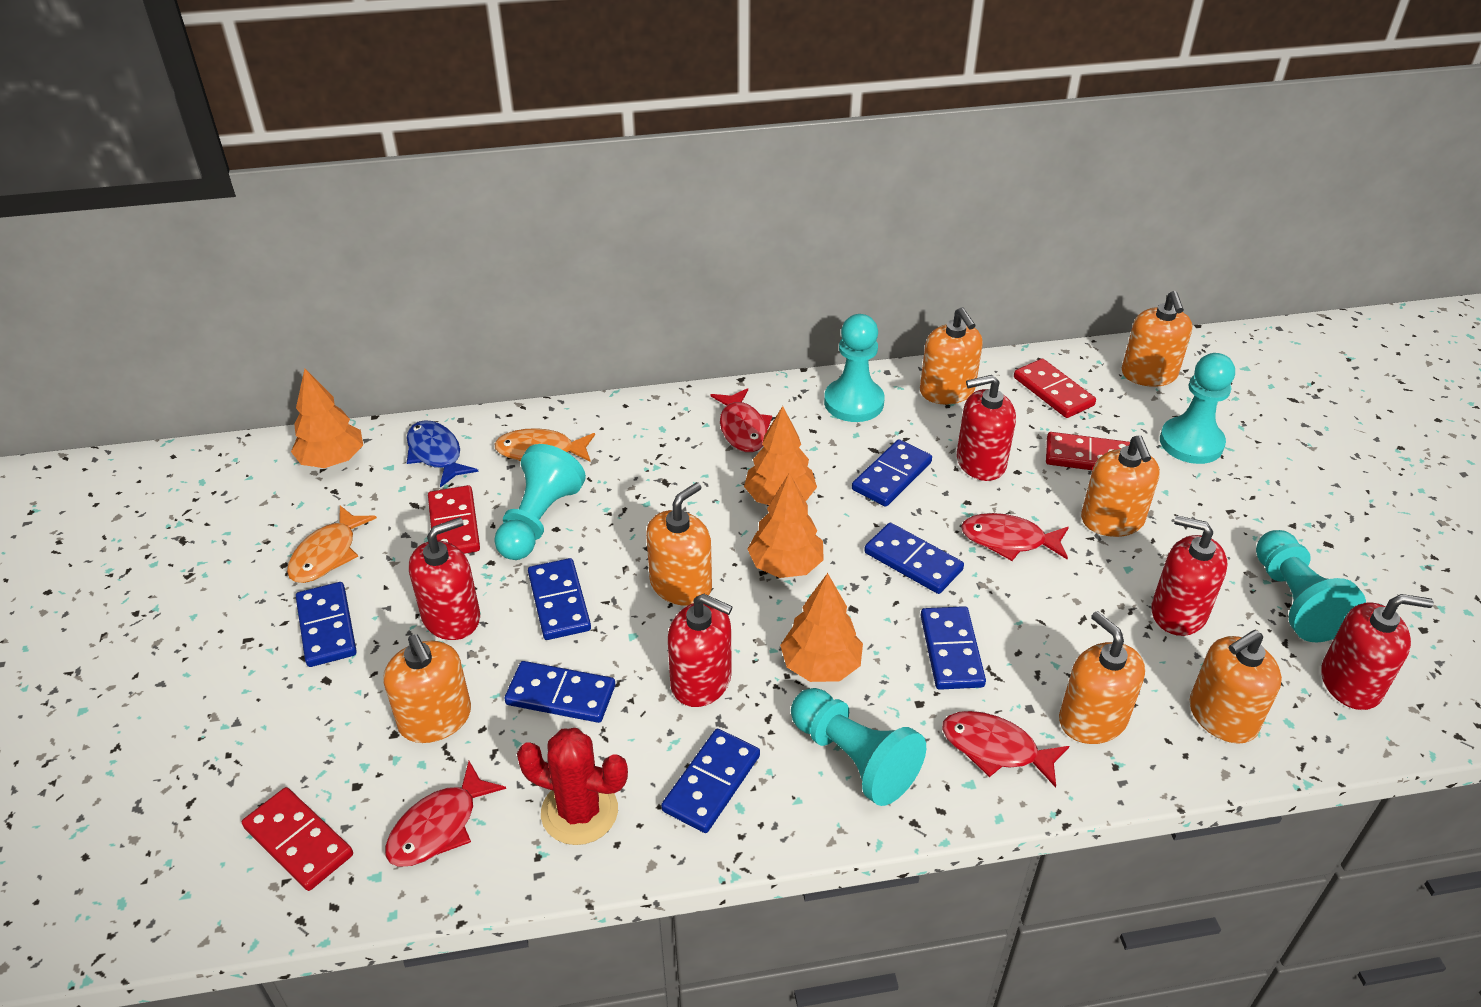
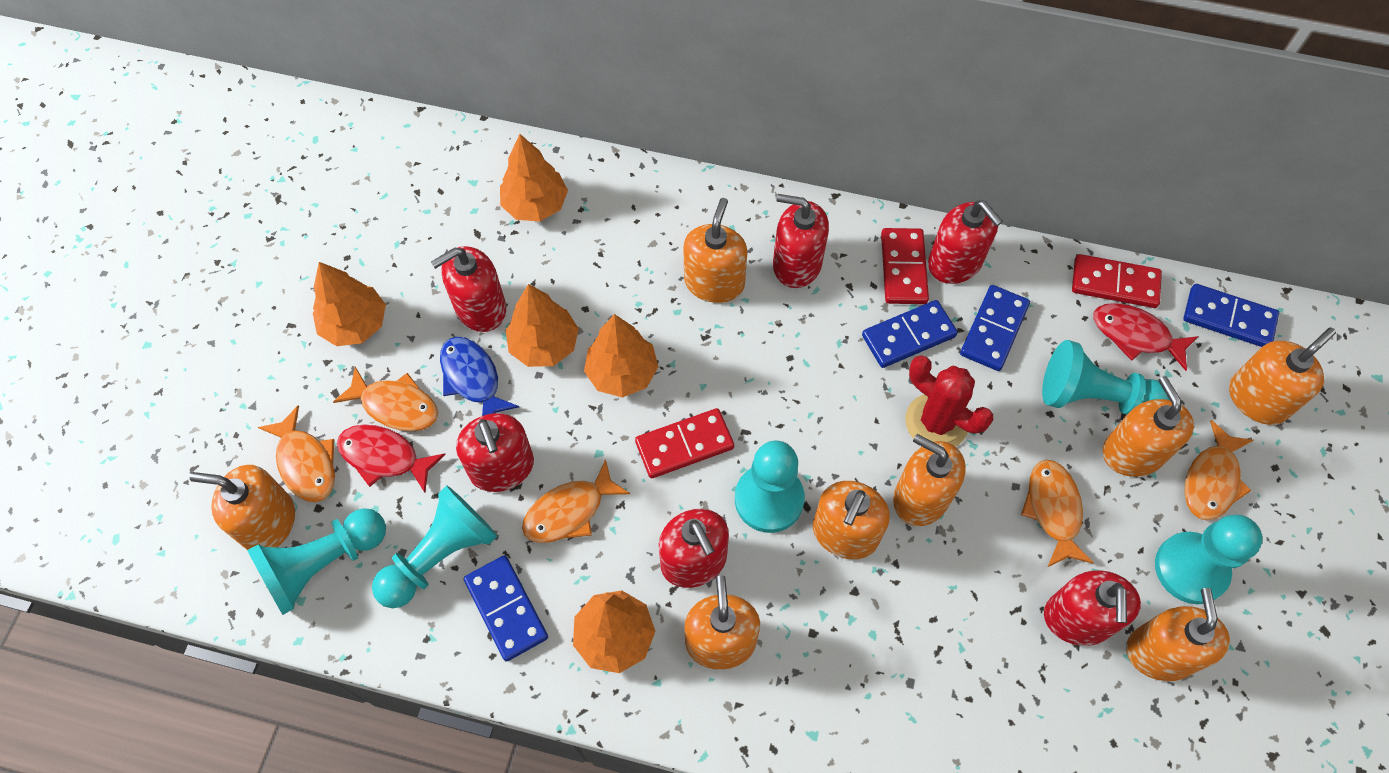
blue domino: 7 -> 4
orange fish: 2 -> 5
orange soap dispenser: 7 -> 8
orange tree: 4 -> 5
red domino: 4 -> 3
red fish: 4 -> 2
red soap dispenser: 5 -> 6

